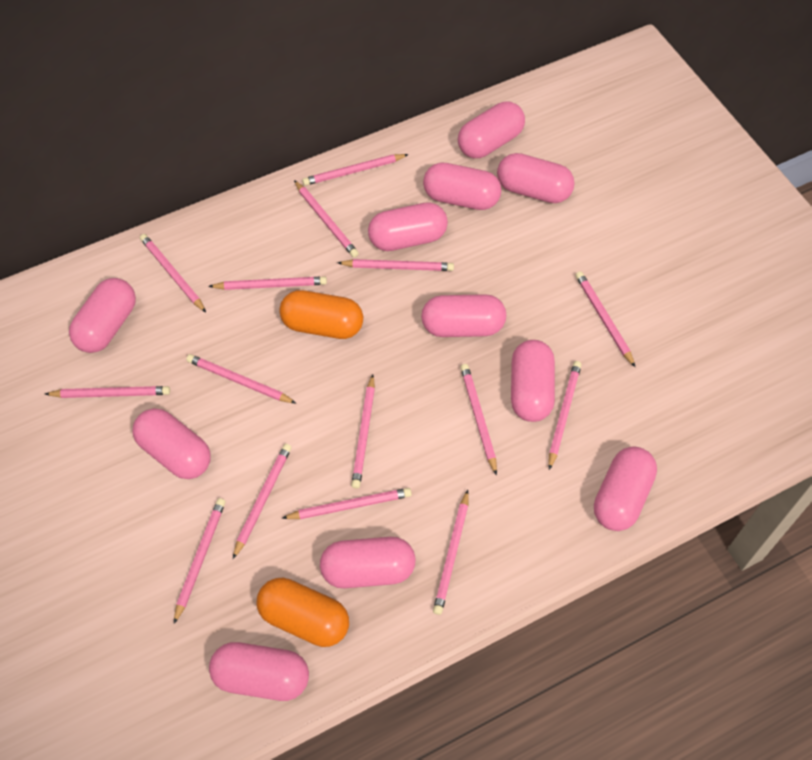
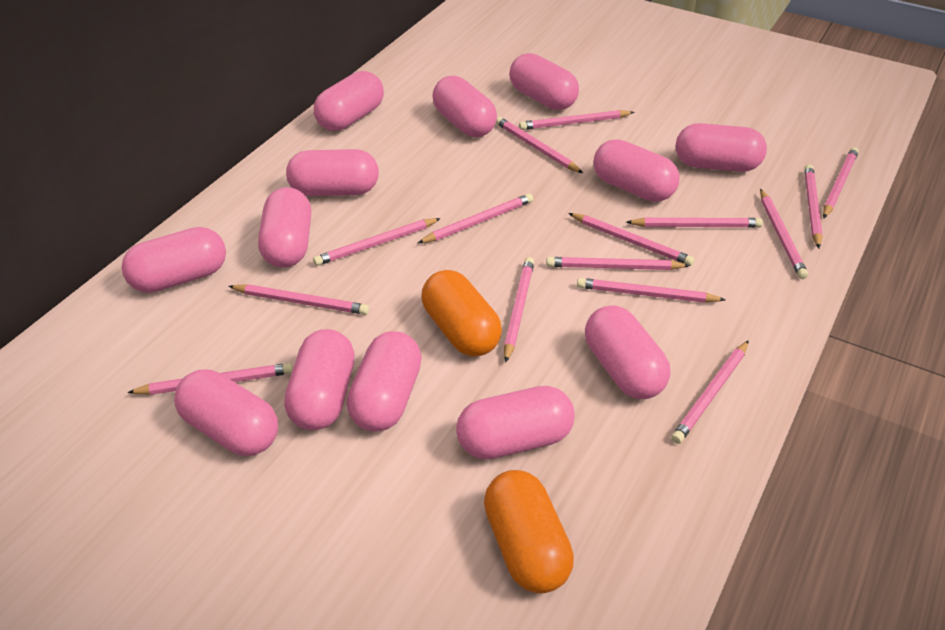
pink capsule: 11 -> 13

